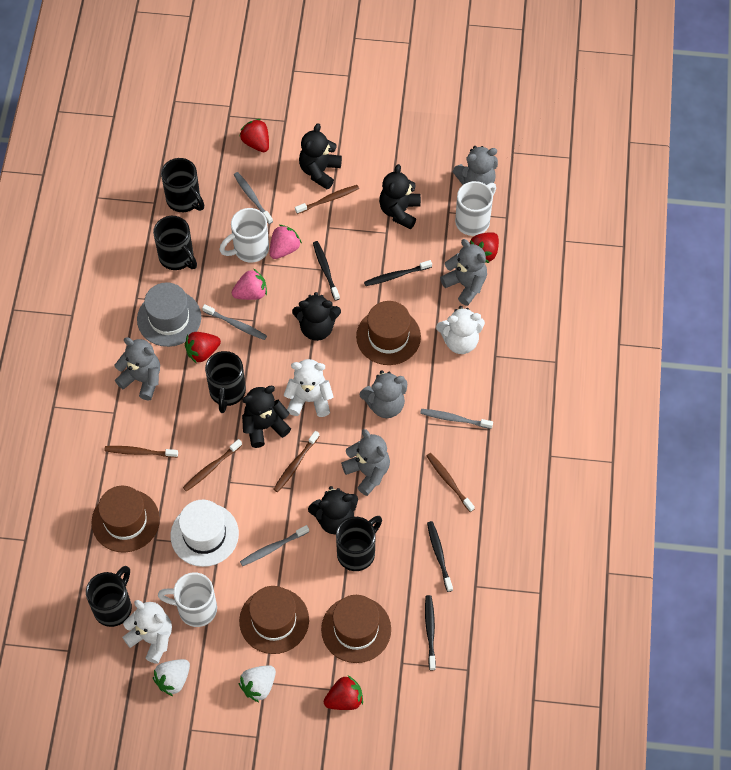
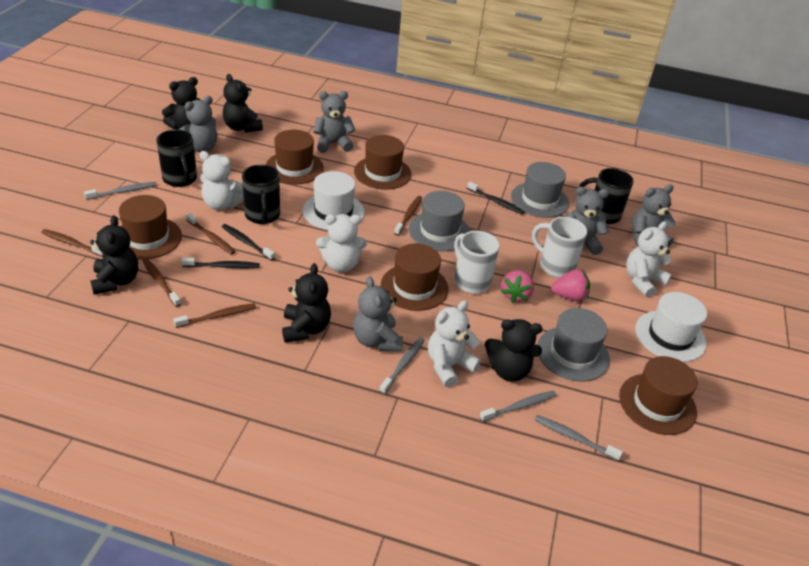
black mug: 5 -> 3
black toothbrush: 4 -> 3
brown hat: 4 -> 5
grey hat: 1 -> 3
red strawberry: 4 -> 0
white hat: 1 -> 2
white mug: 3 -> 2
white strawberry: 2 -> 0
white teddy bear: 3 -> 4

